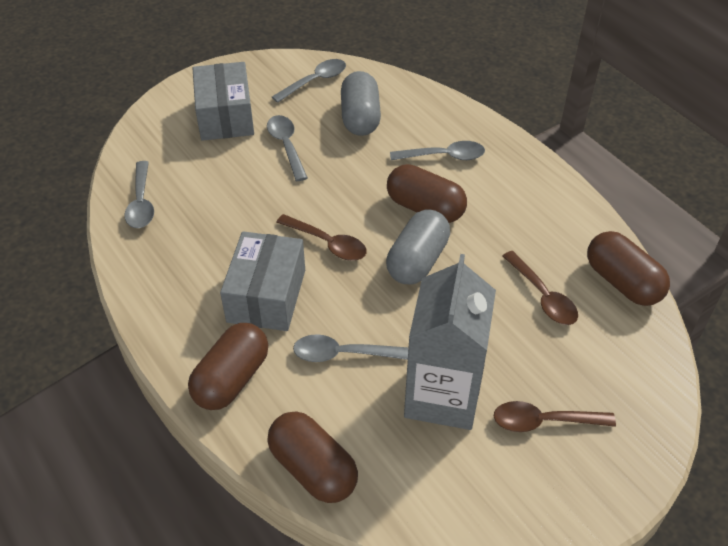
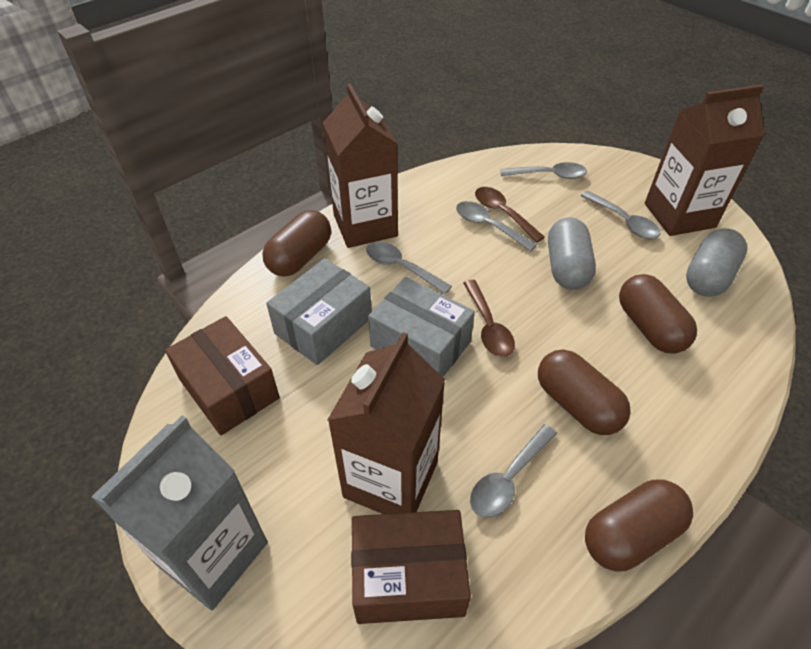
brown box: 0 -> 2
brown carton: 0 -> 3
brown spoon: 3 -> 2

